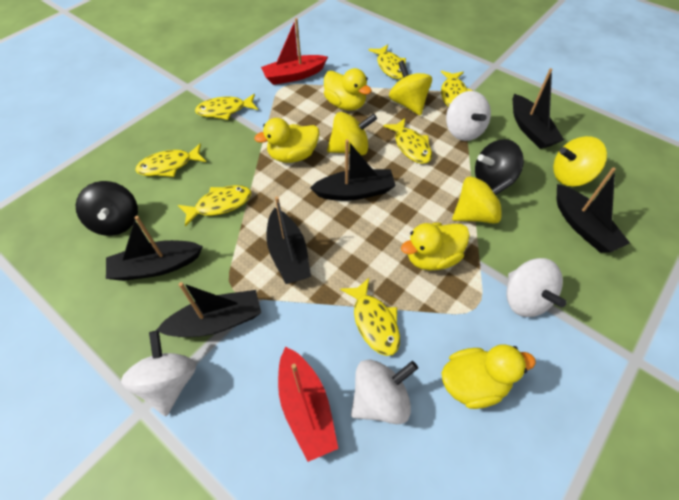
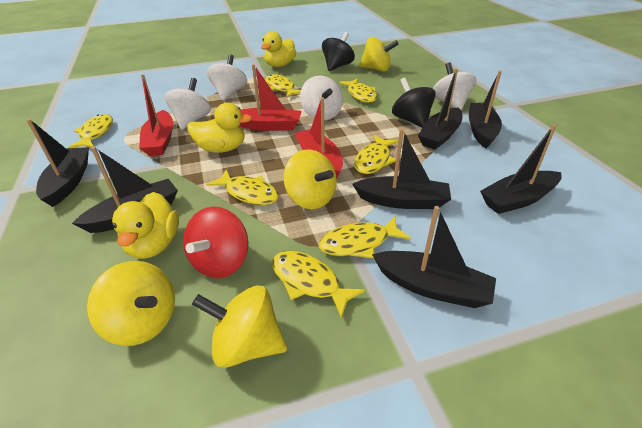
black boat: 6 -> 7
red boat: 2 -> 3
red spinning top: 0 -> 1
yellow duck: 4 -> 3

